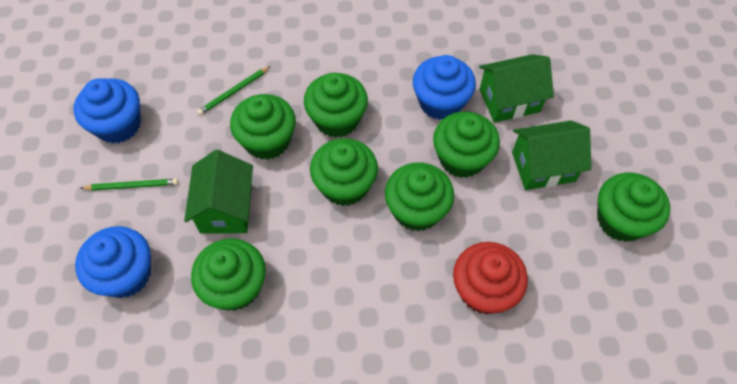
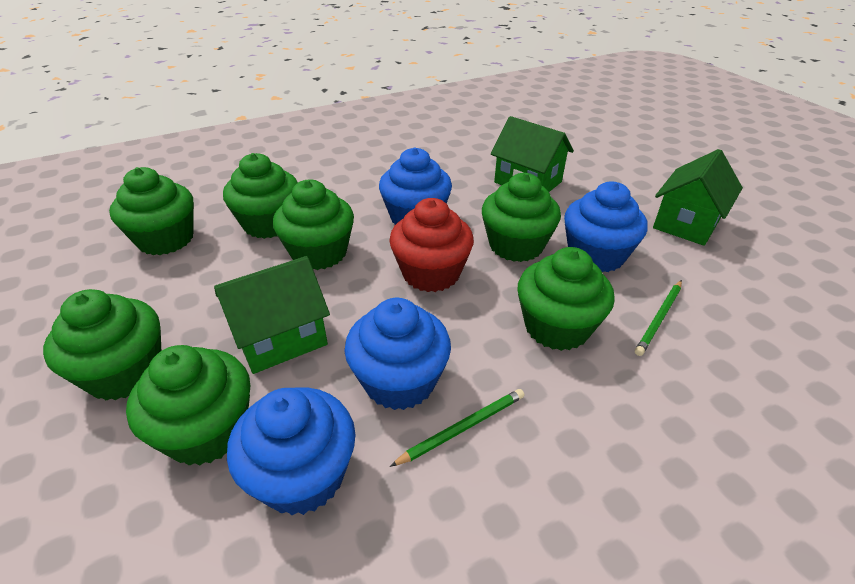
blue cupcake: 3 -> 4

